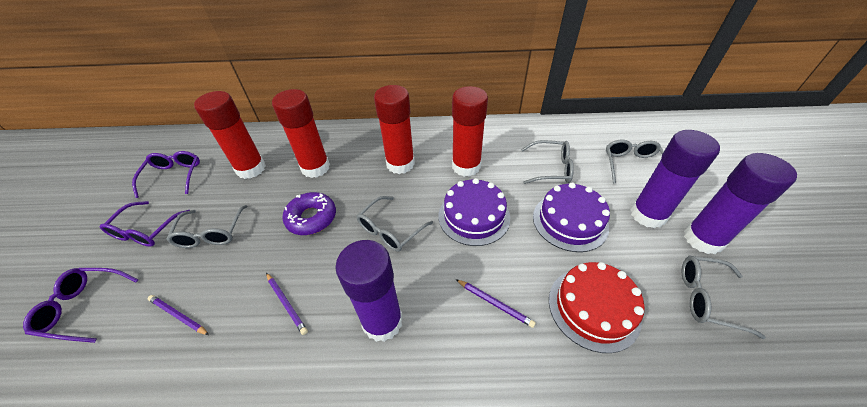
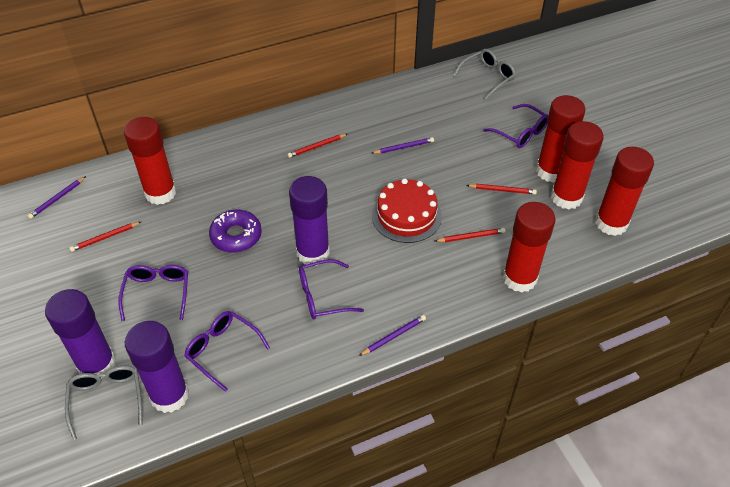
grey glasses: 5 -> 2
purple cake: 2 -> 0
purple glasses: 3 -> 4
red glue stick: 4 -> 5
red pencil: 0 -> 4

